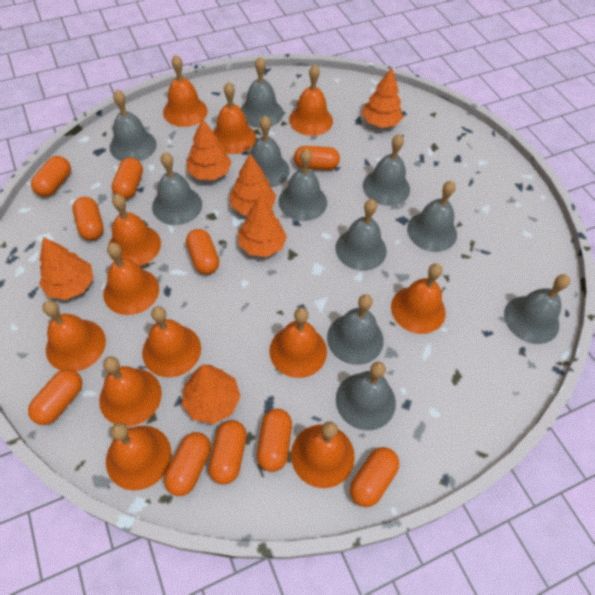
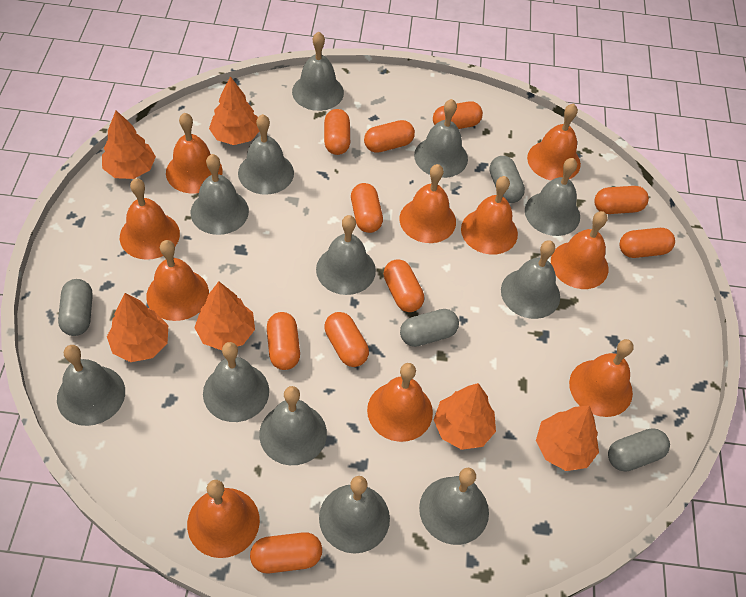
grey bell: 11 -> 12
grey capsule: 0 -> 4
orange bell: 12 -> 10

